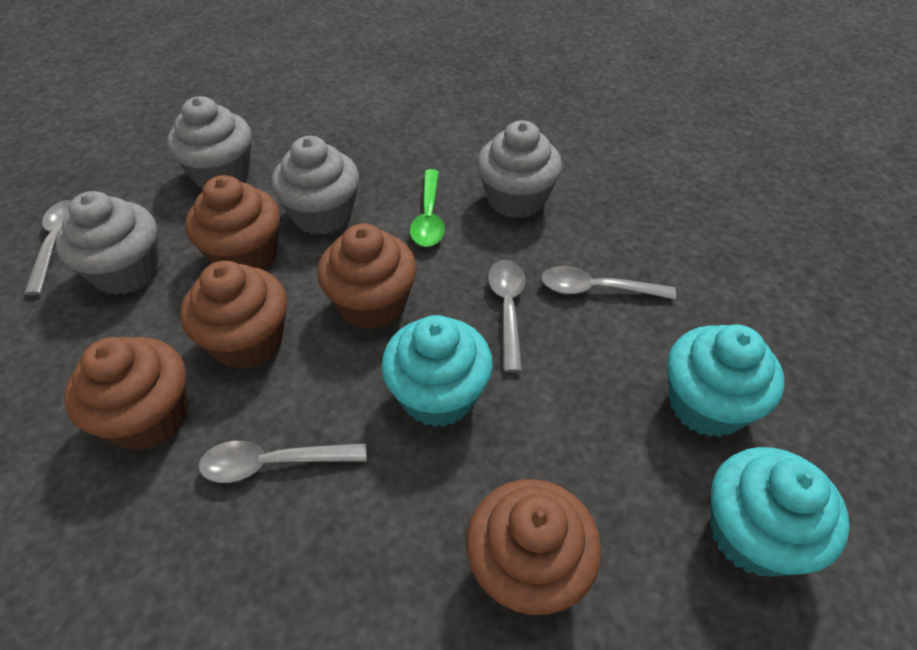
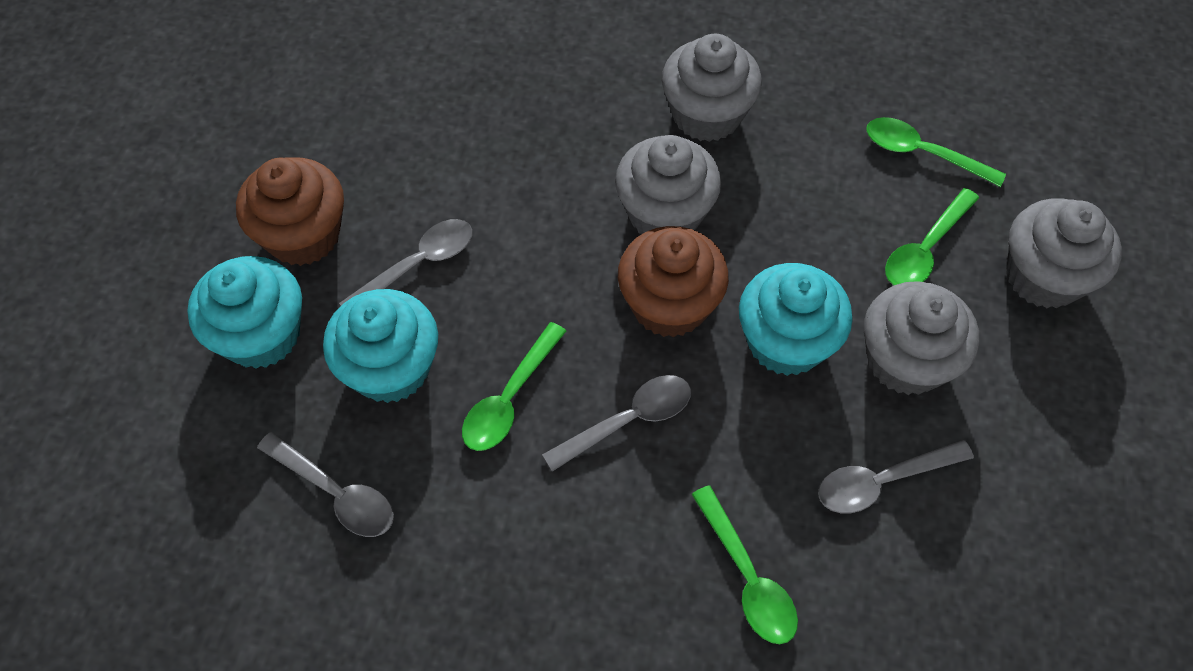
brown cupcake: 5 -> 2
green spoon: 1 -> 4

